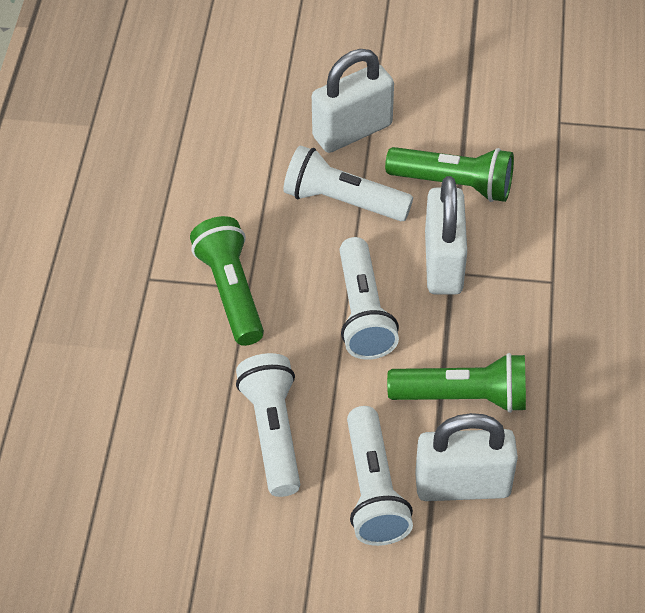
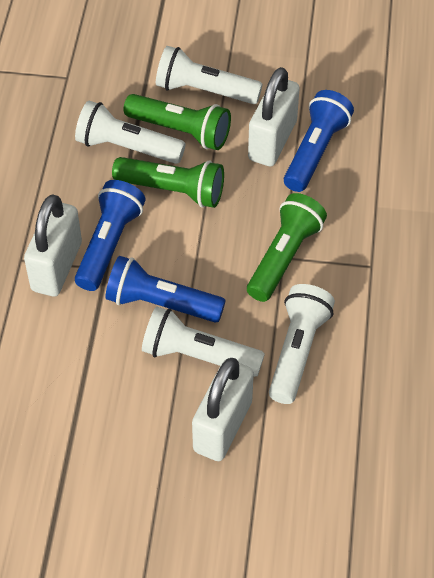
blue flashlight: 0 -> 3

